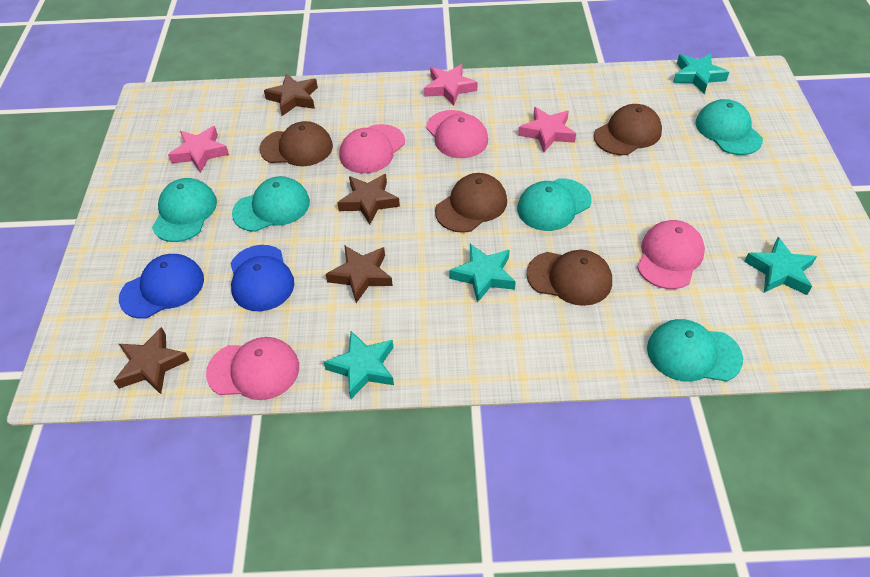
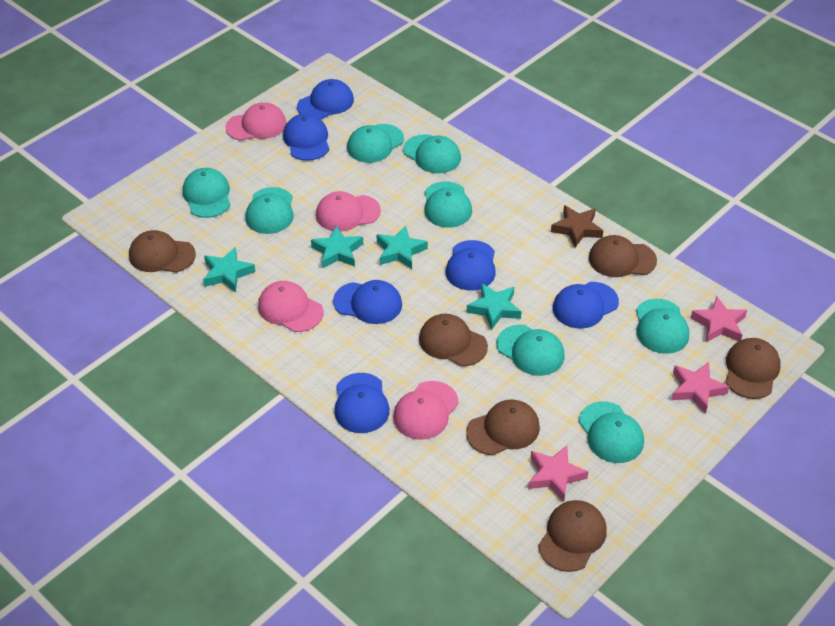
blue cap: 2 -> 6
brown cap: 4 -> 6
brown star: 4 -> 1
turquoise cap: 5 -> 8

